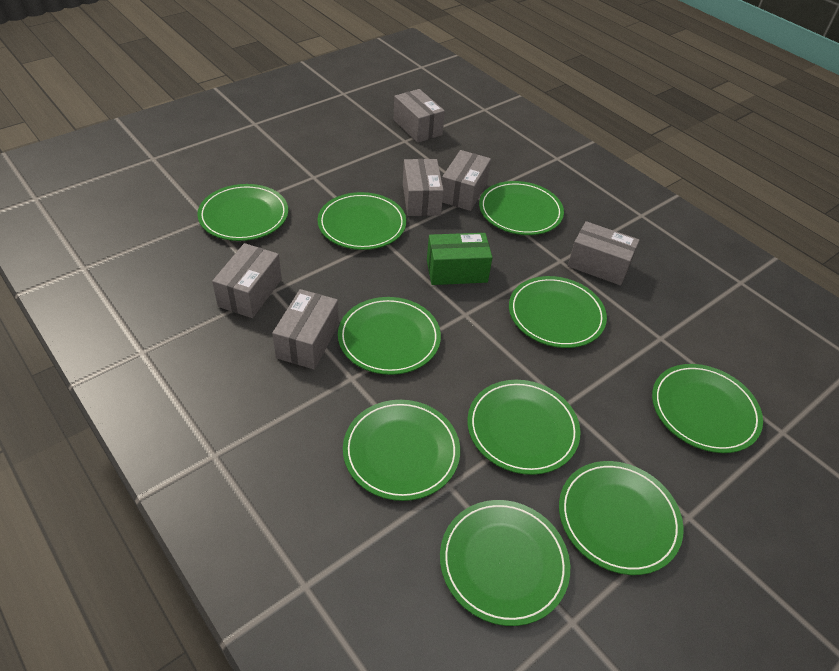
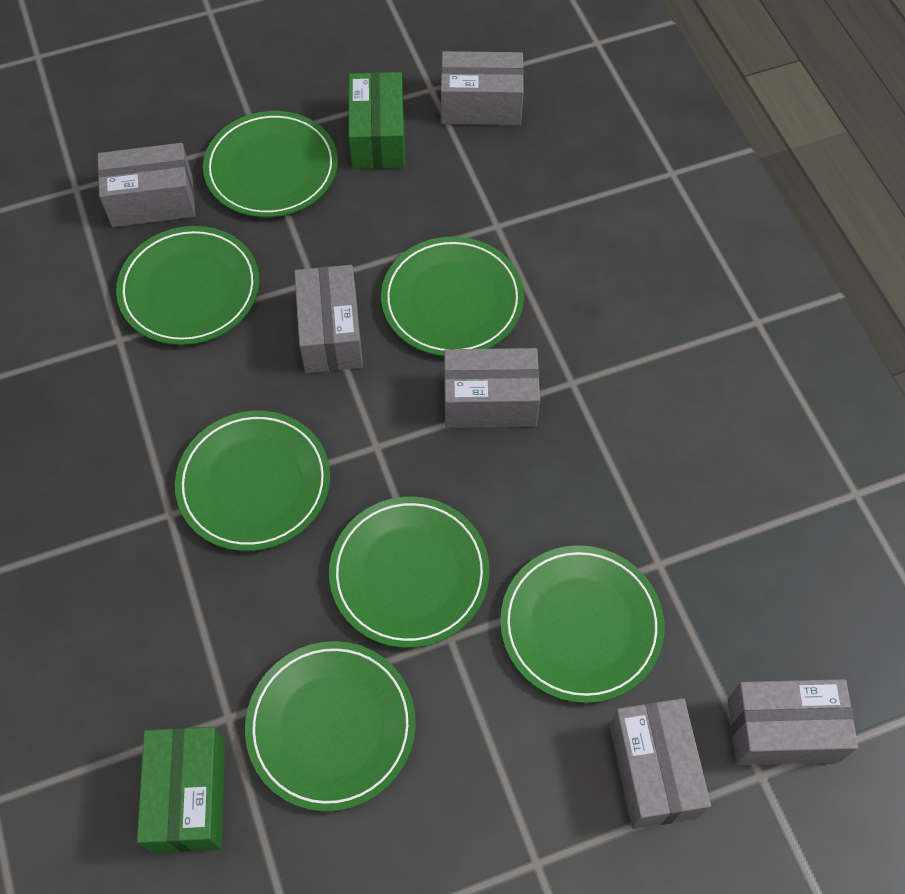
green box: 1 -> 2
green plate: 10 -> 7

